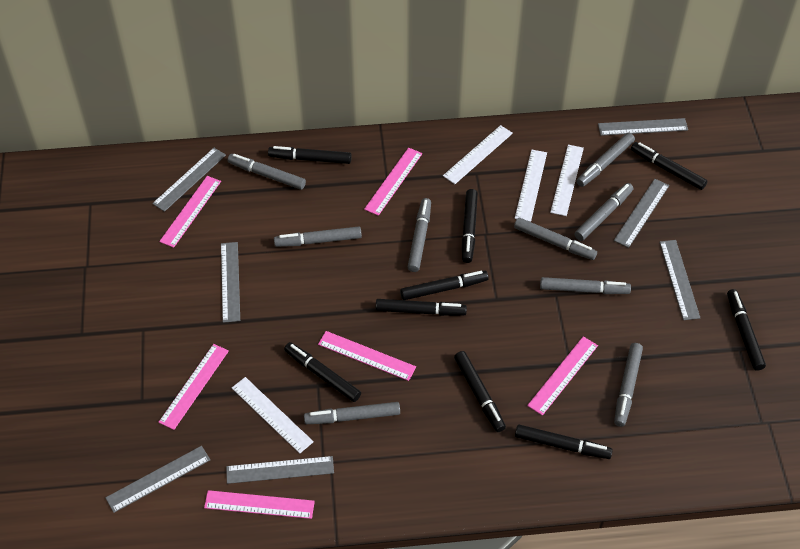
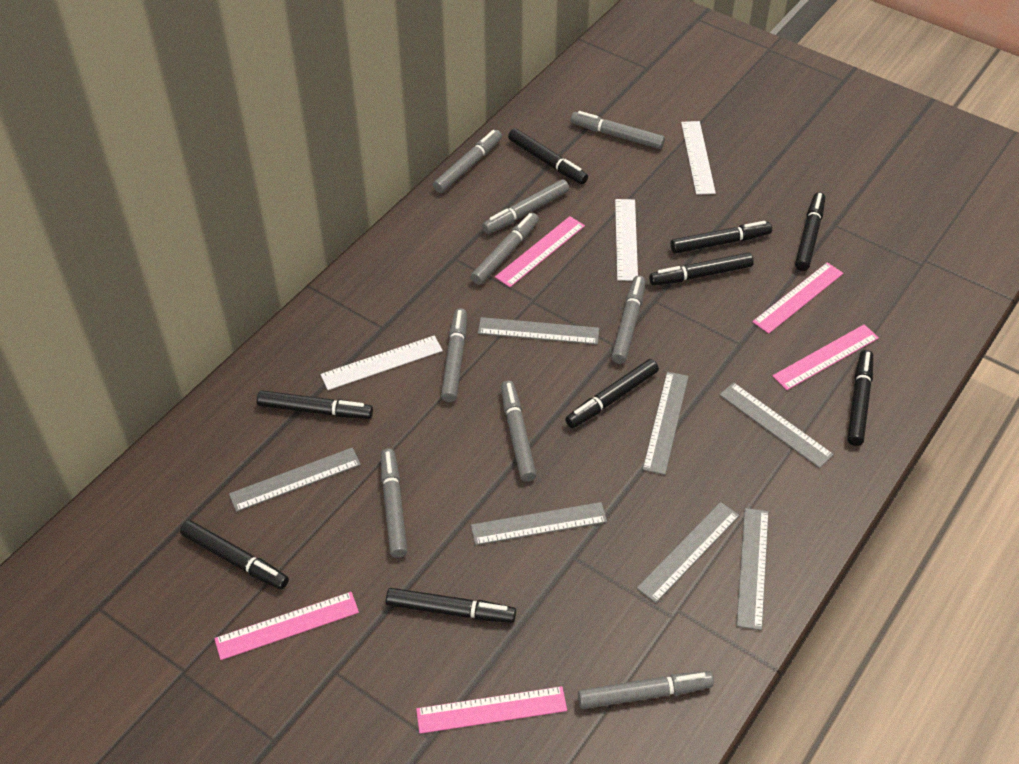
pink ruler: 6 -> 5
white ruler: 4 -> 3

